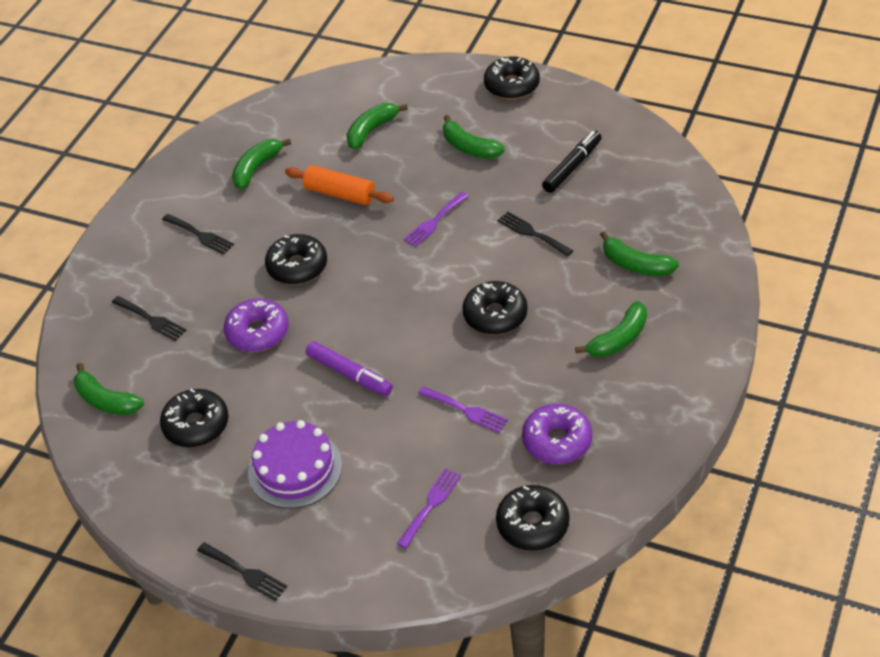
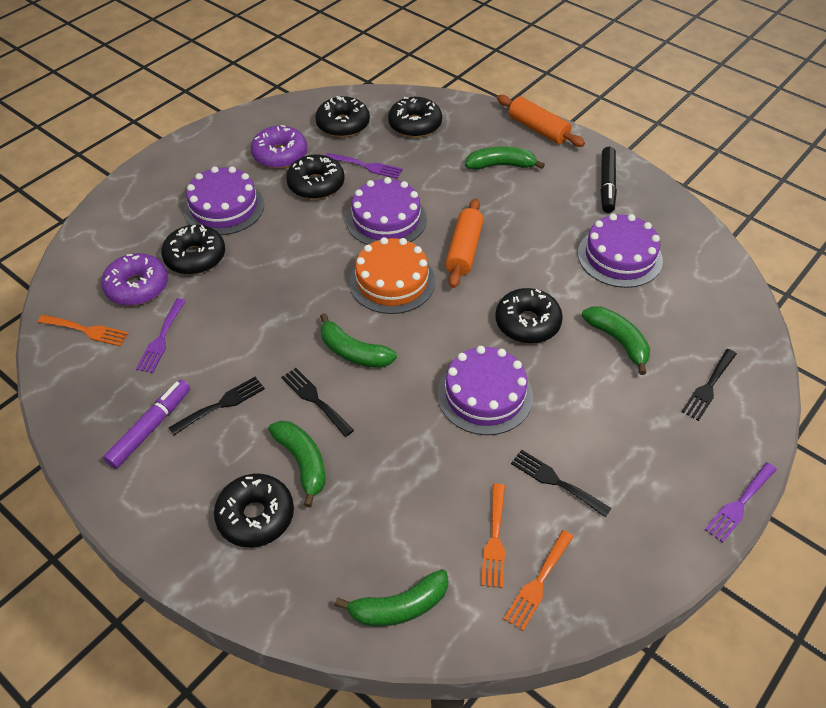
black donut: 5 -> 6
green banana: 6 -> 5
orange cake: 0 -> 1
orange fork: 0 -> 3
orange rolling pin: 1 -> 2
purple cake: 1 -> 4

